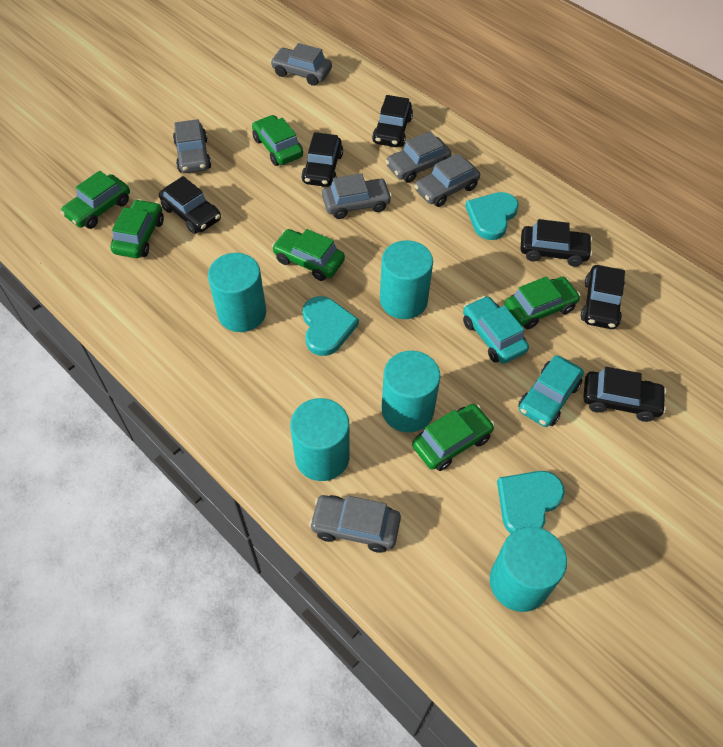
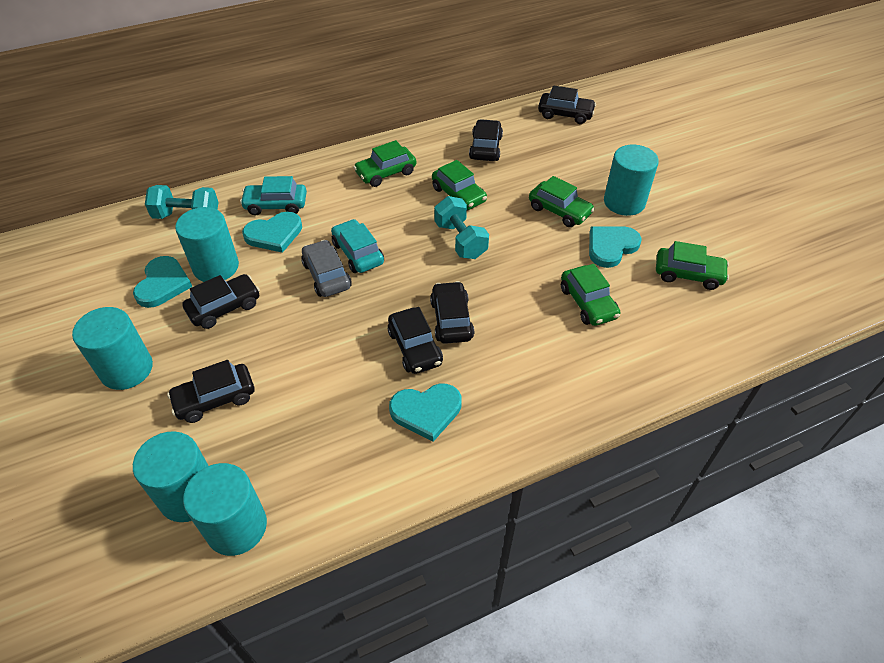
green car: 6 -> 5
grey car: 6 -> 1
turquoise dumbbell: 0 -> 2
turquoise heart: 3 -> 4

